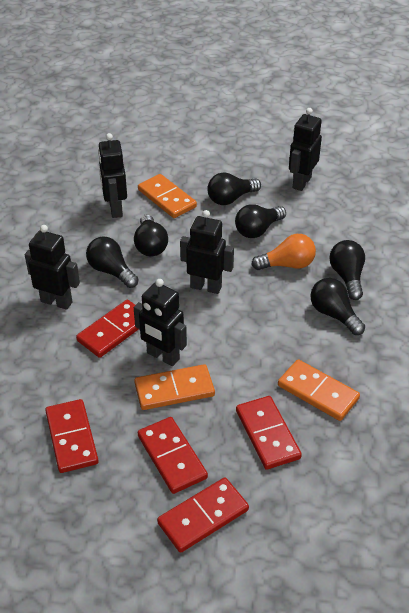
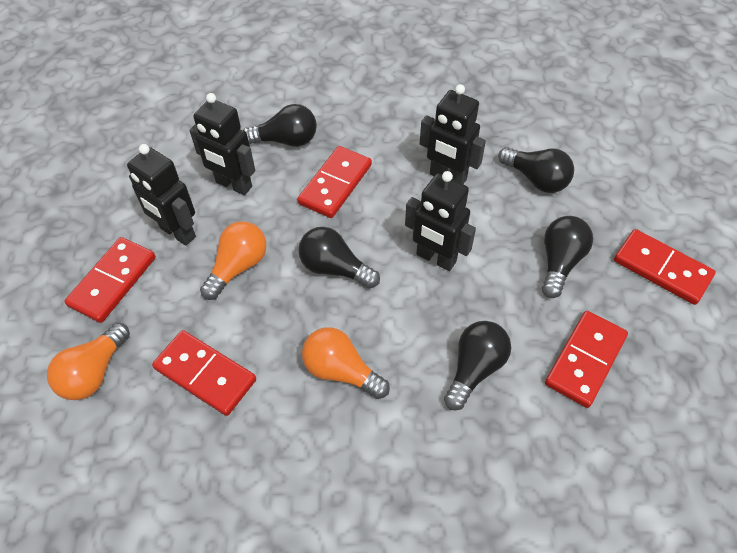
black light bulb: 6 -> 5
black robot: 5 -> 4
orange domino: 3 -> 0
orange light bulb: 1 -> 3

